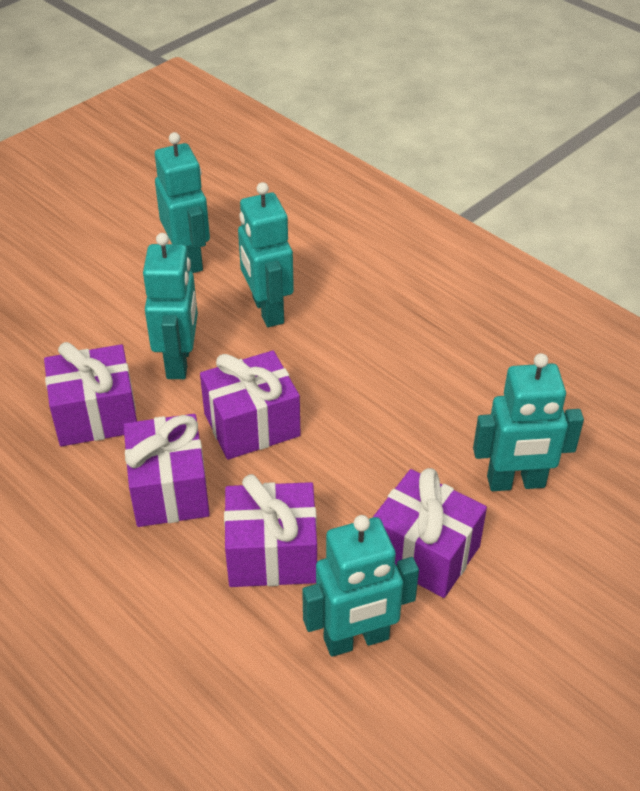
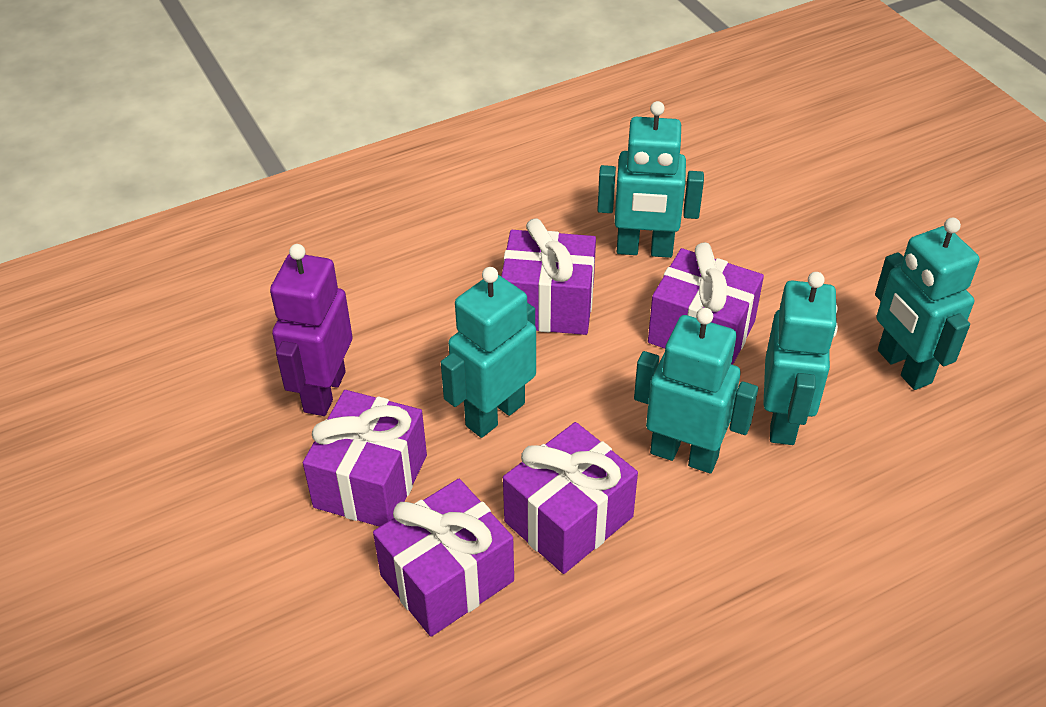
purple robot: 0 -> 1

